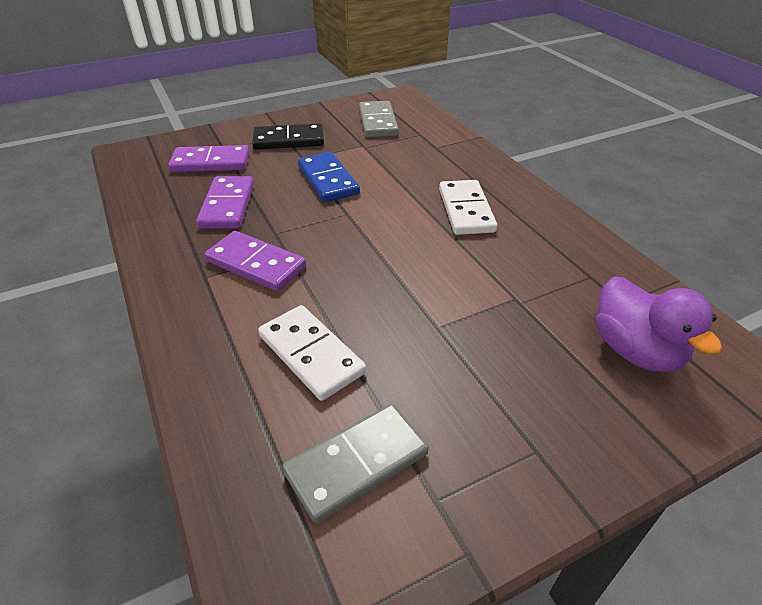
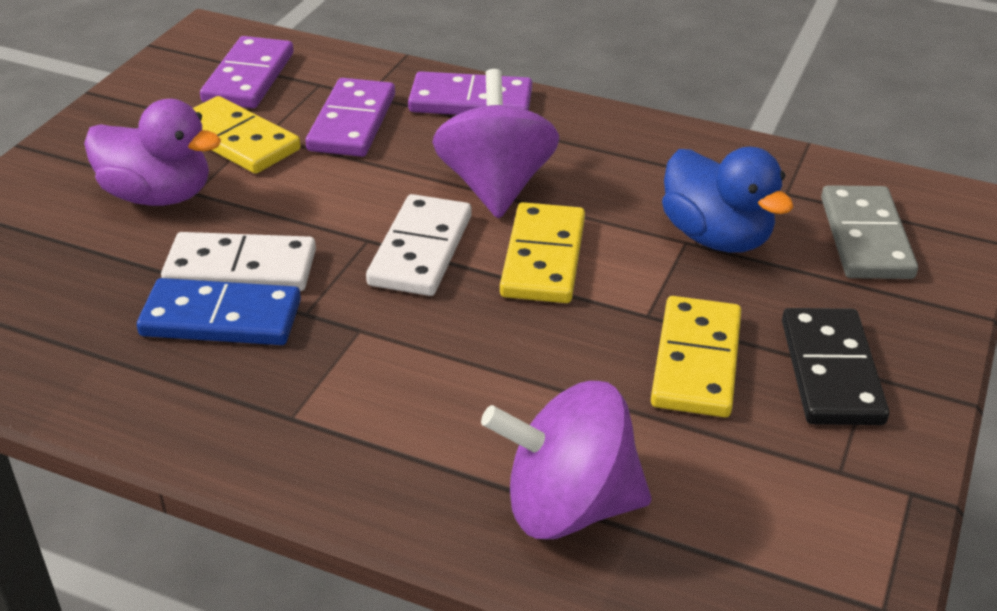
blue duck: 0 -> 1
grey domino: 2 -> 1
purple spinning top: 0 -> 2
yellow domino: 0 -> 3

